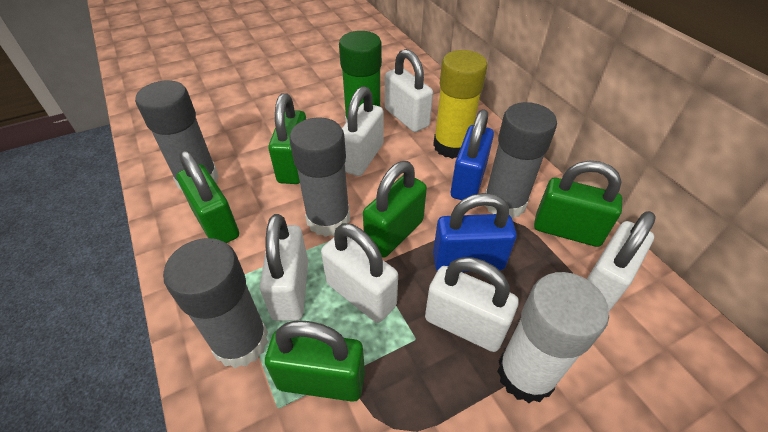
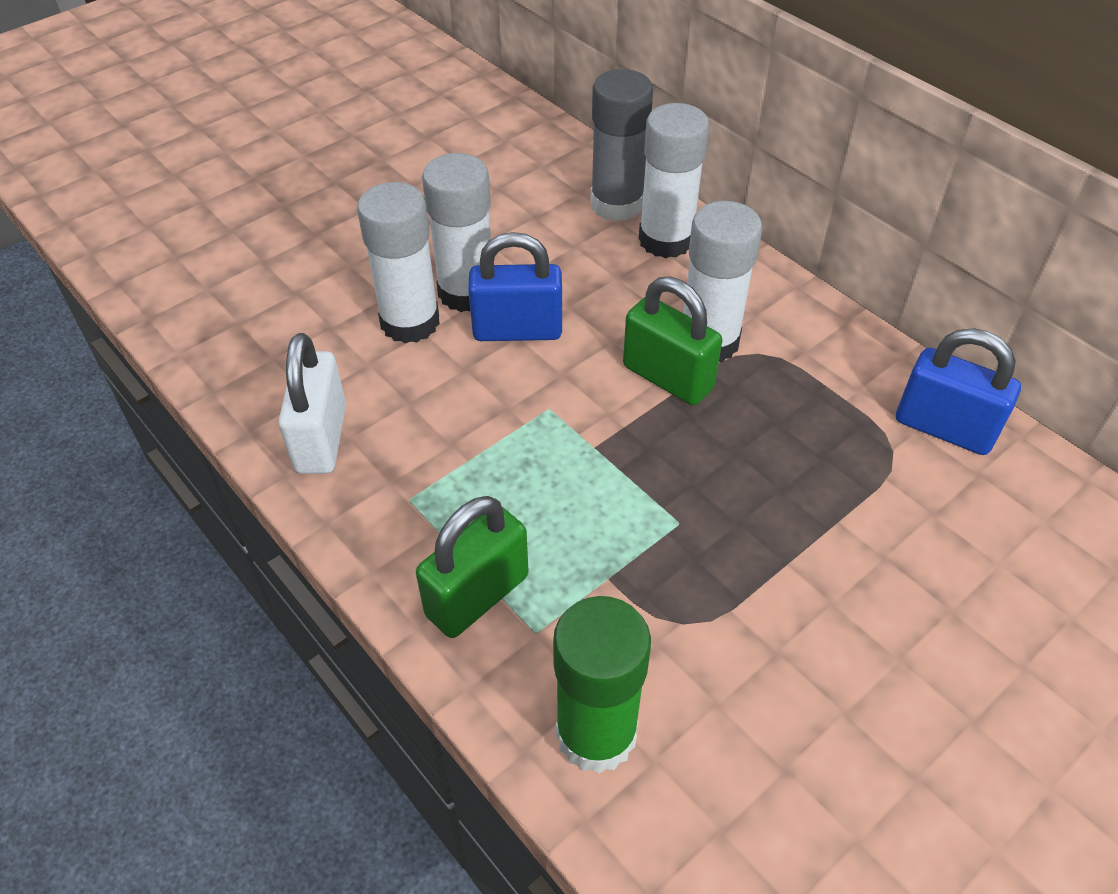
green padlock: 5 -> 2
grey glue stick: 4 -> 1
white glue stick: 1 -> 4
white padlock: 6 -> 1
yellow glue stick: 1 -> 0

